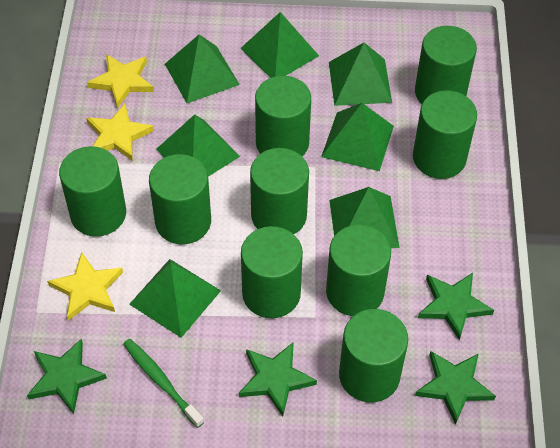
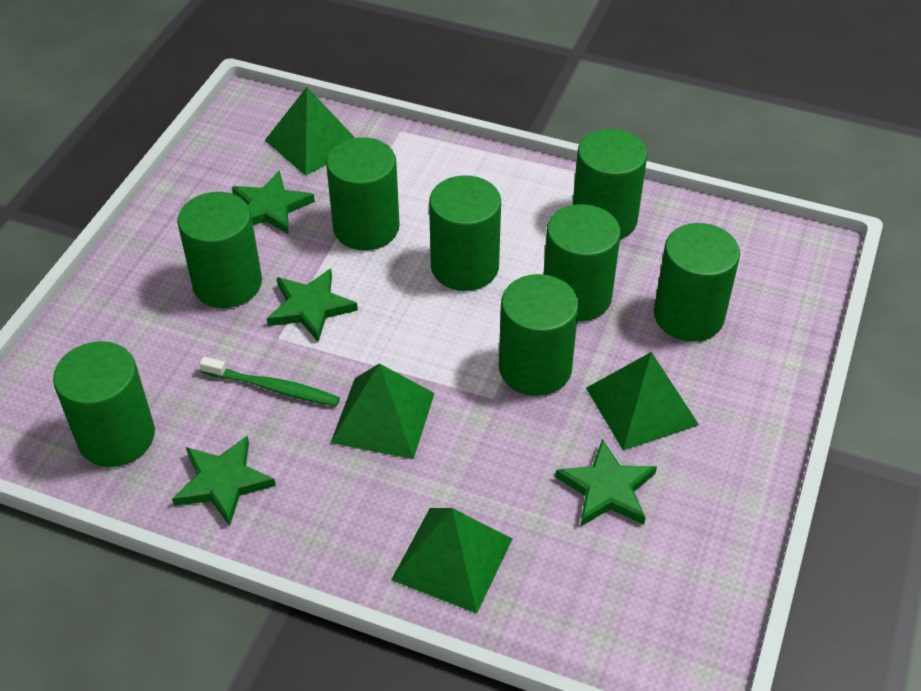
green cylinder: 9 -> 8
green pyramid: 7 -> 4
yellow star: 3 -> 0

